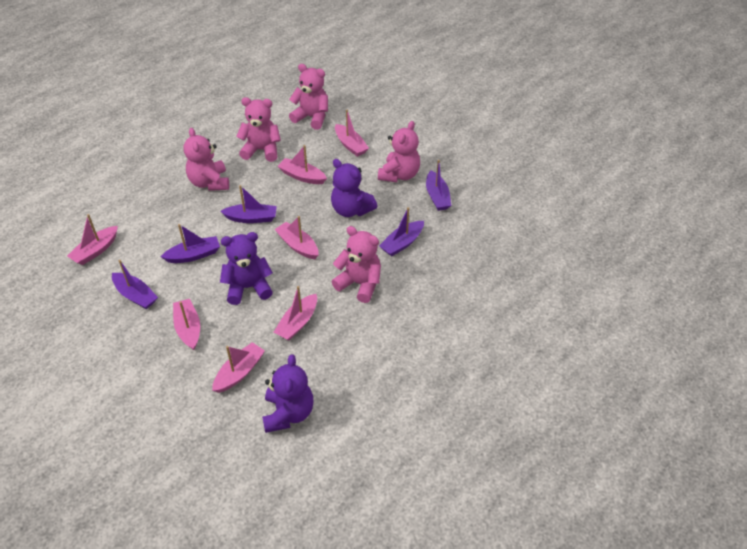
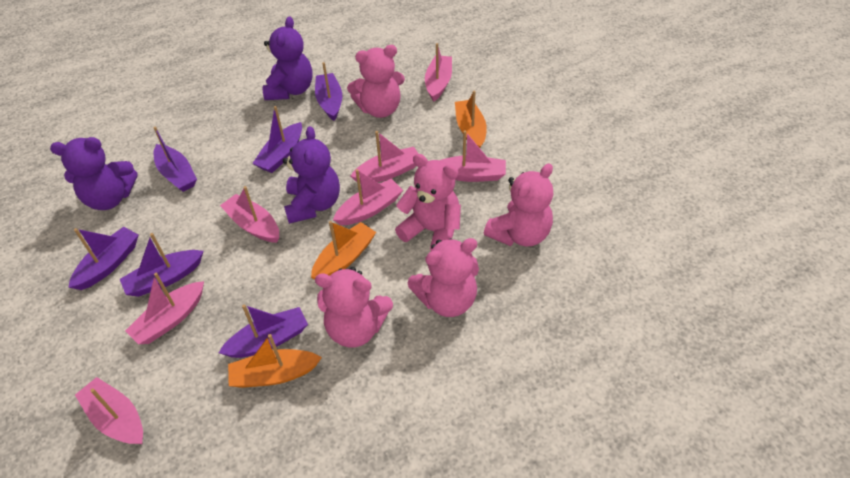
orange boat: 0 -> 3
purple boat: 5 -> 6

